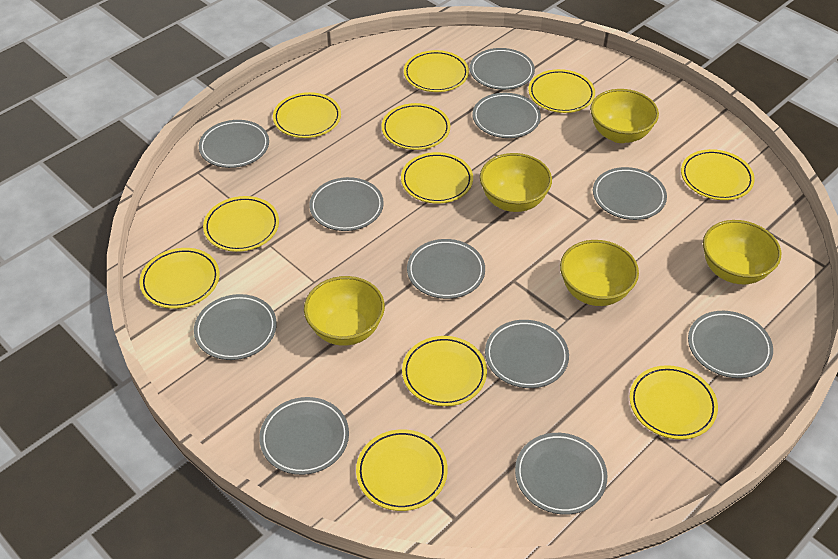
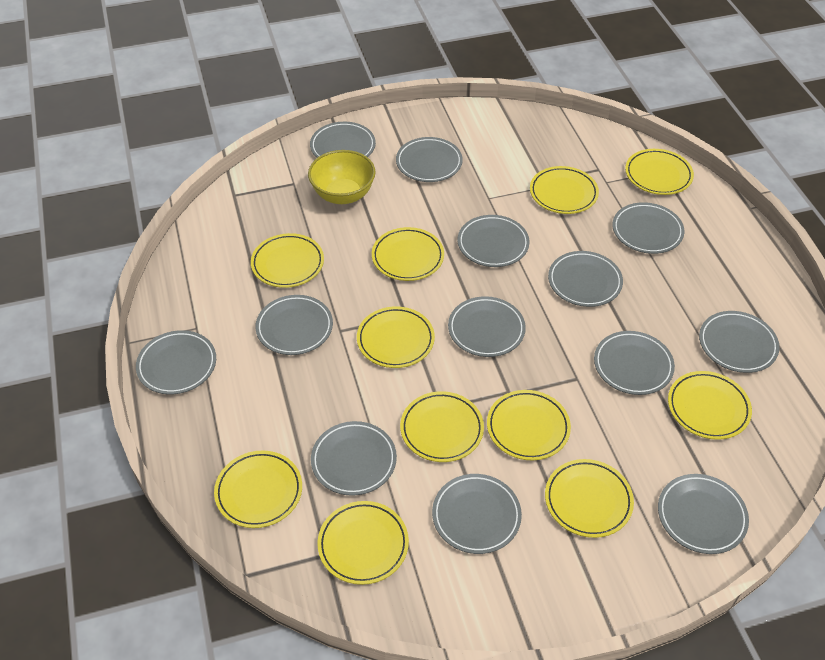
grey plate: 11 -> 13
yellow bowl: 5 -> 1

